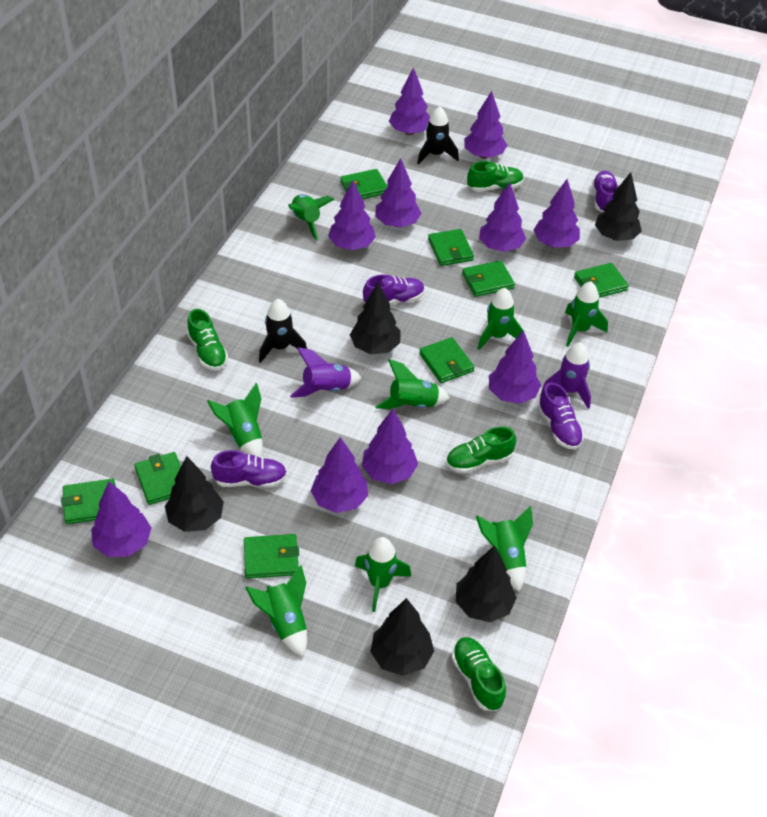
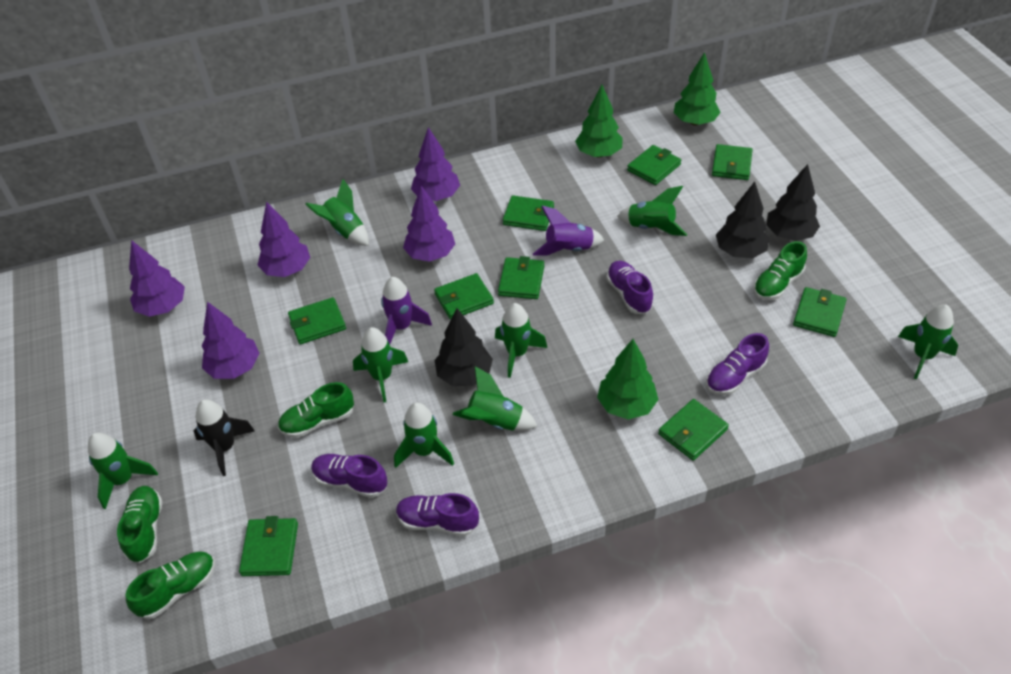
black rocket: 2 -> 1
black tree: 5 -> 3
green tree: 0 -> 3
green wallet: 8 -> 9
purple tree: 10 -> 5

